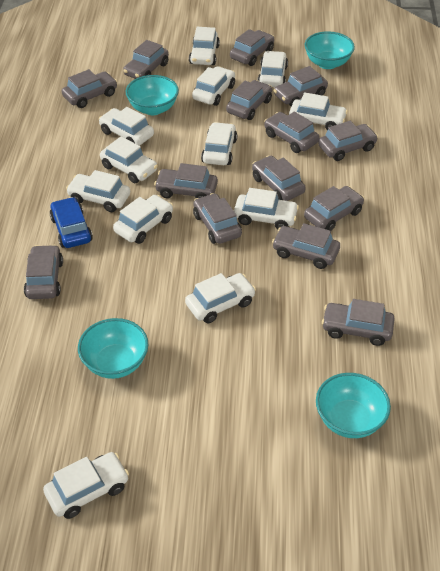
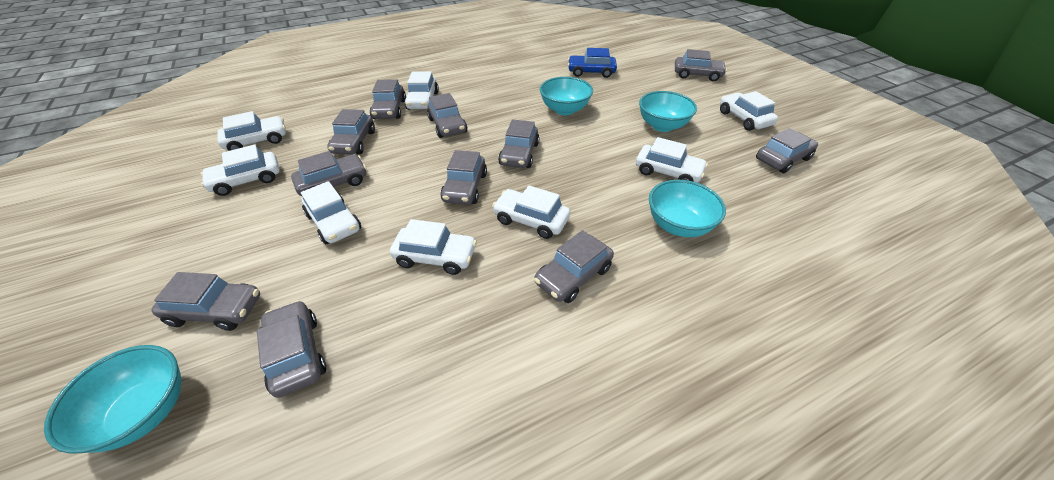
grey car: 14 -> 11
white car: 12 -> 8

